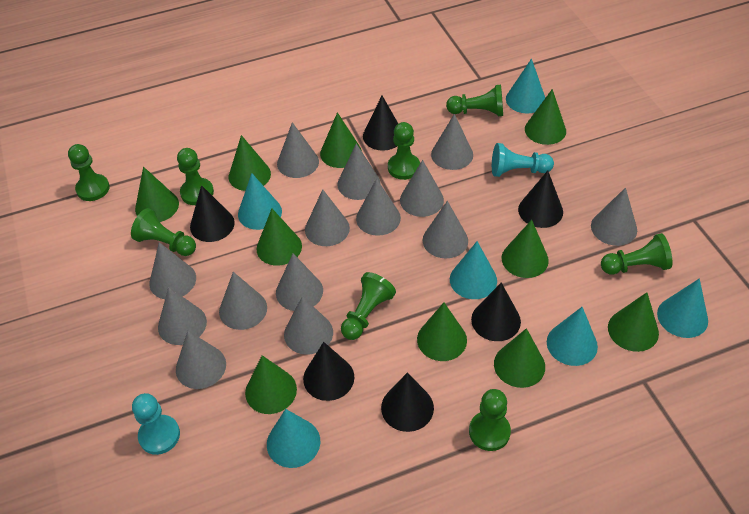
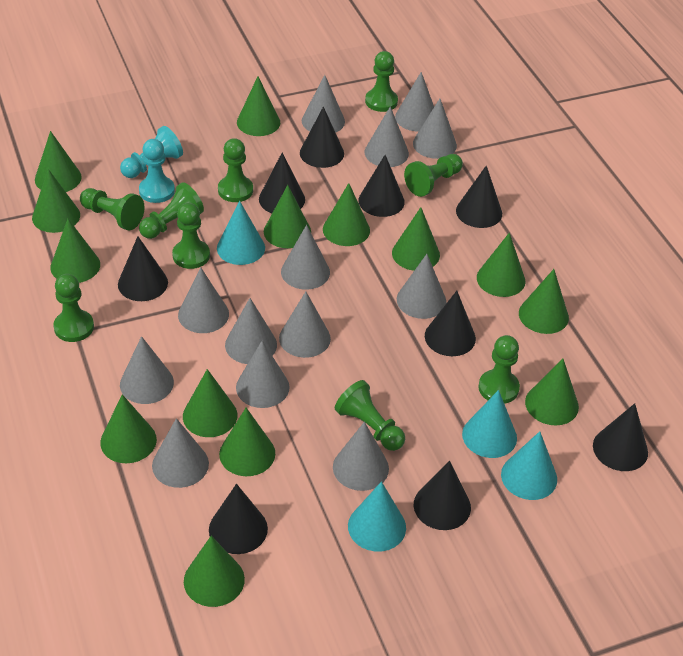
black cone: 6 -> 9
green cone: 10 -> 14
green pawn: 8 -> 9
grey cone: 14 -> 13
turquoise cone: 6 -> 4

